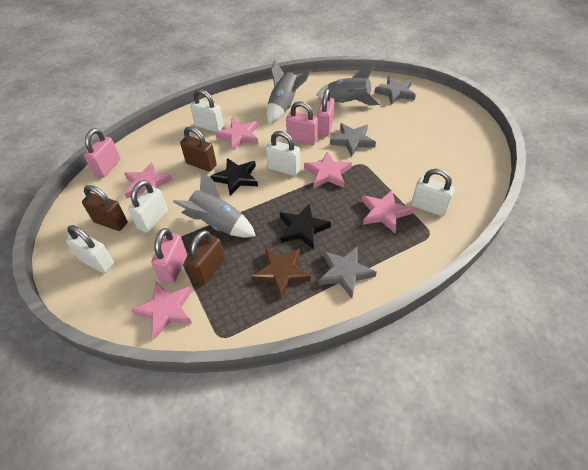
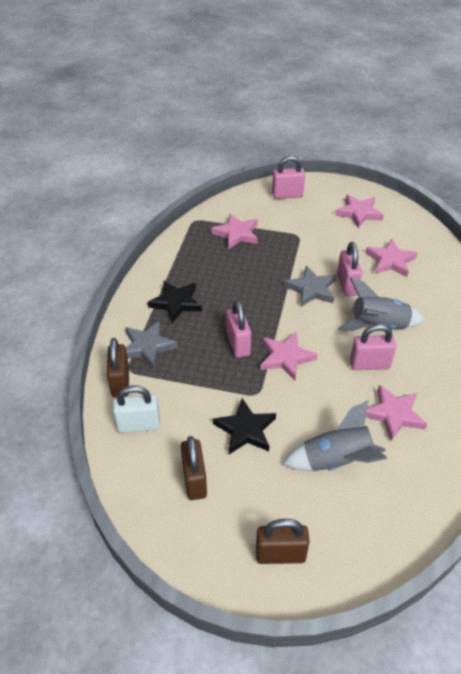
brown star: 1 -> 0
grey rocket: 3 -> 2
grey star: 3 -> 2
white padlock: 5 -> 1

